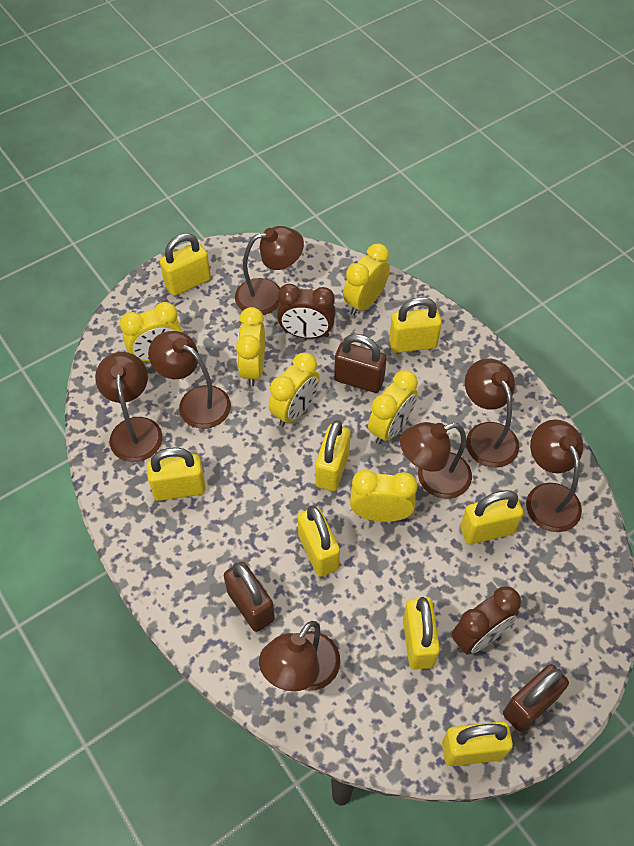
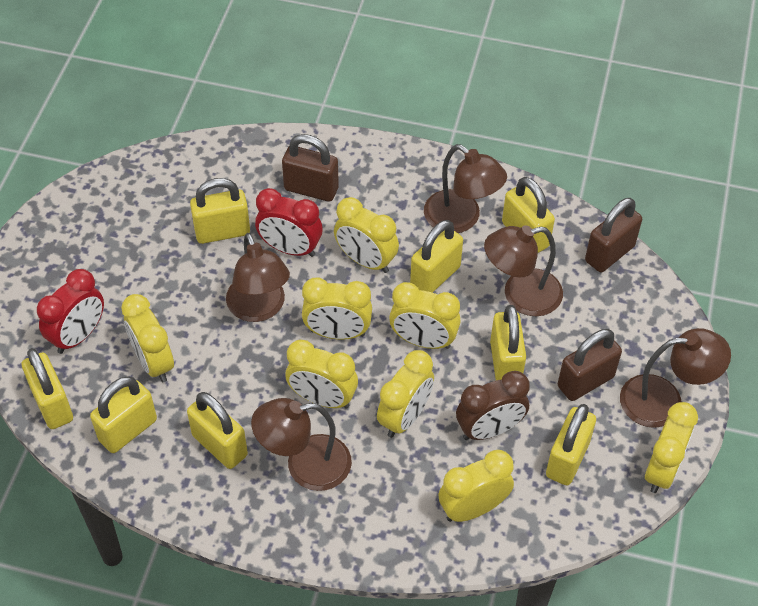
brown clock: 2 -> 1
brown lamp: 7 -> 5
red clock: 0 -> 2
yellow clock: 6 -> 8

